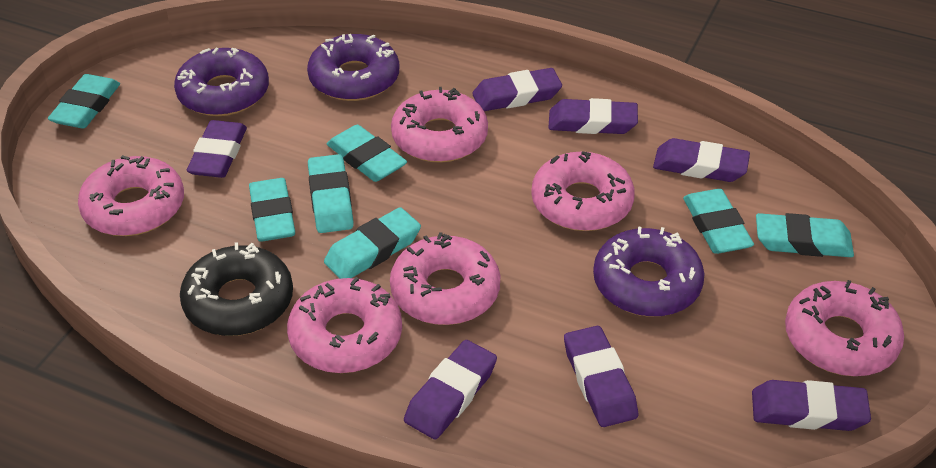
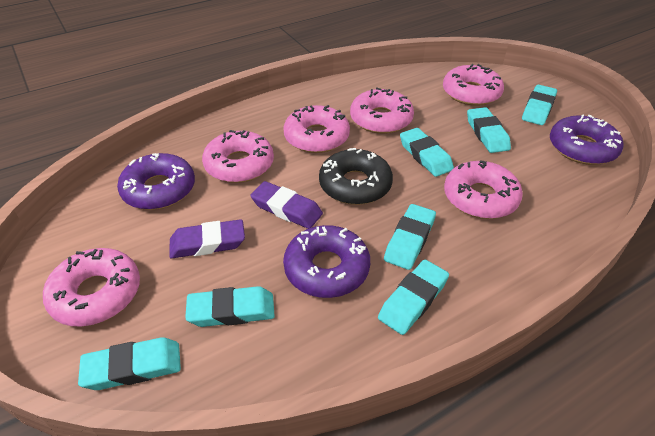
purple eraser: 7 -> 2

